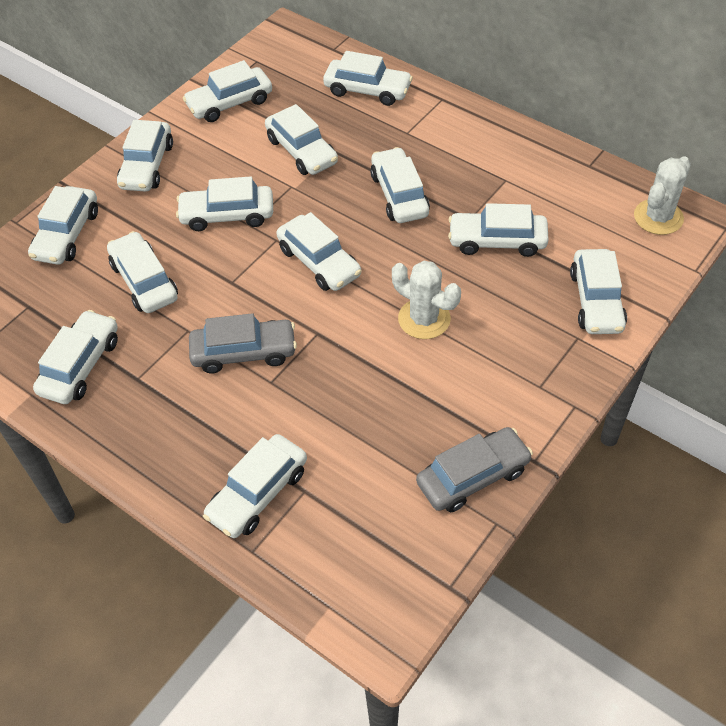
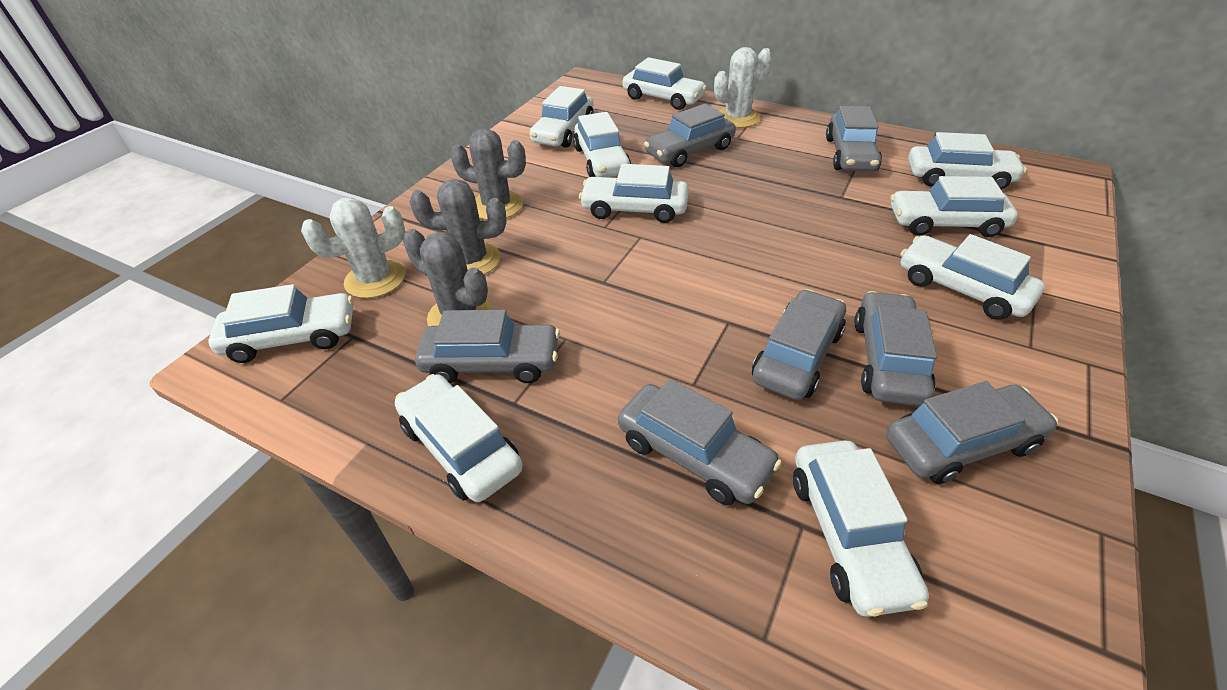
grey cactus: 0 -> 3
grey car: 2 -> 7
white car: 13 -> 10

